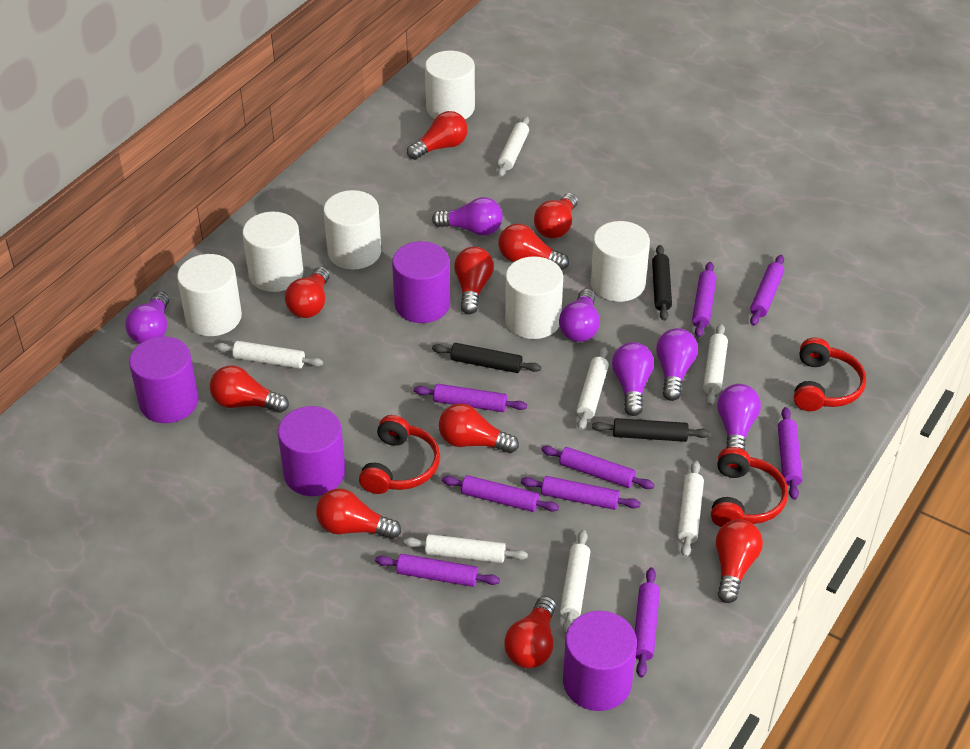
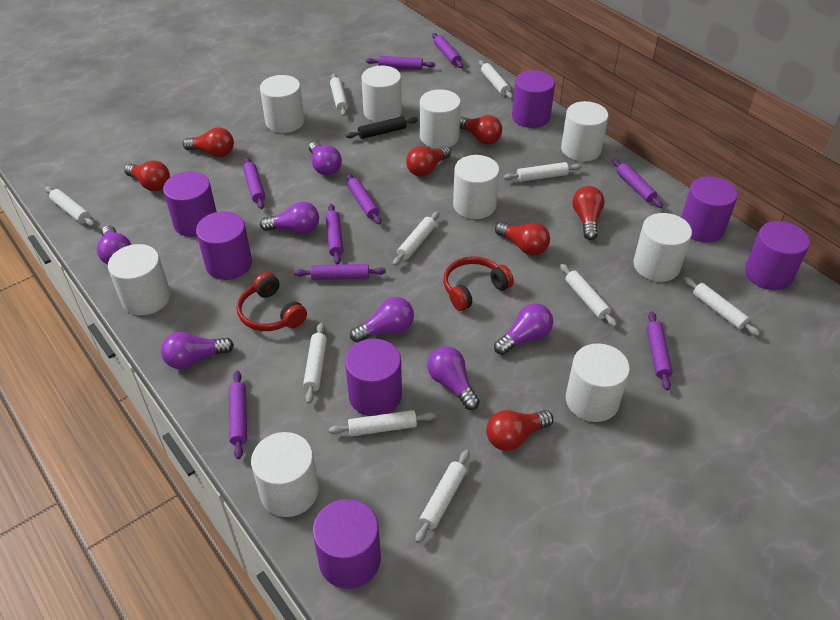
black rolling pin: 3 -> 1
purple cylinder: 4 -> 7
purple light bulb: 6 -> 7
red headphones: 3 -> 2
red light bulb: 10 -> 7
white cylinder: 6 -> 9
white rolling pin: 7 -> 10

